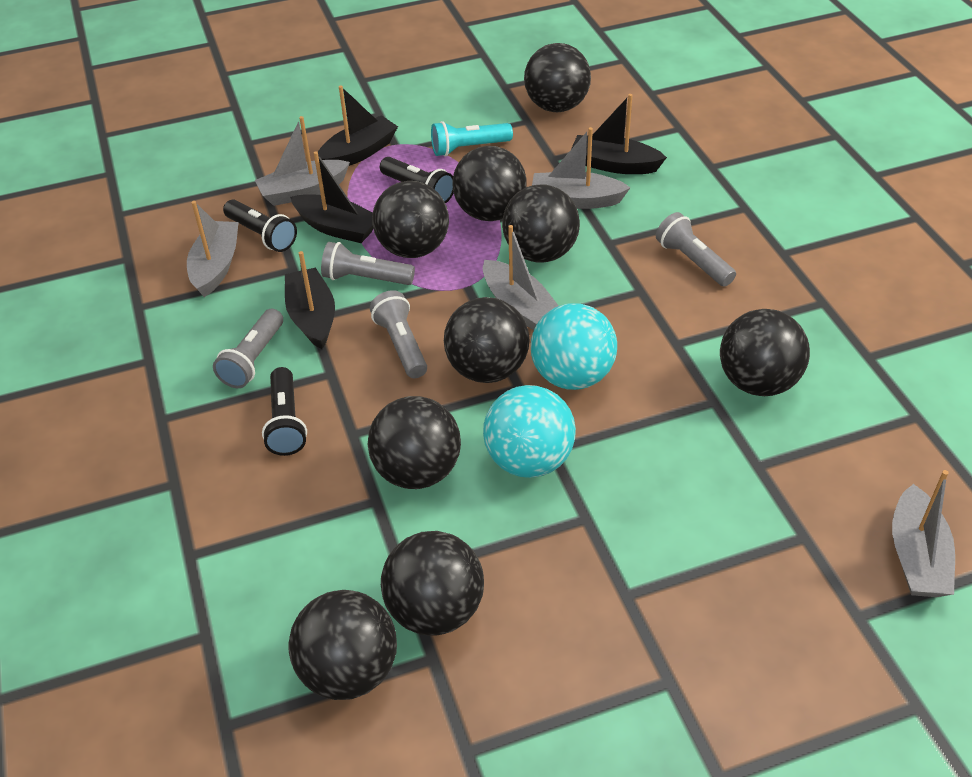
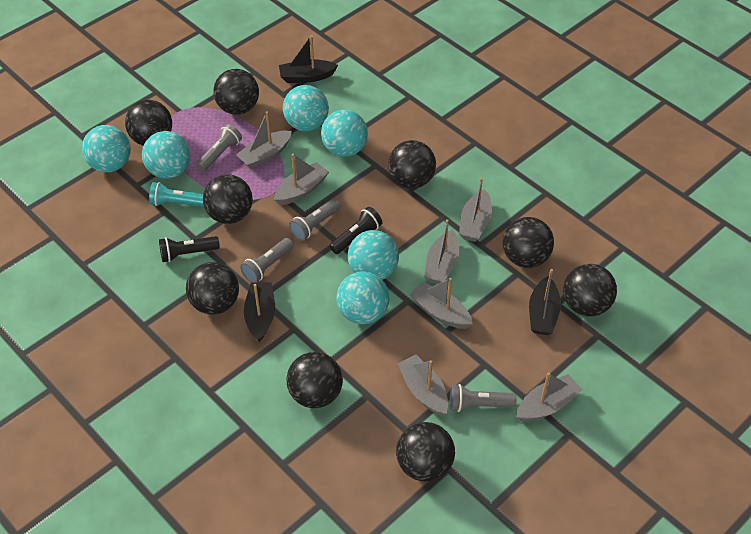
black boat: 4 -> 3
black flashlight: 3 -> 2
grey boat: 5 -> 7
turquoise ball: 2 -> 6

